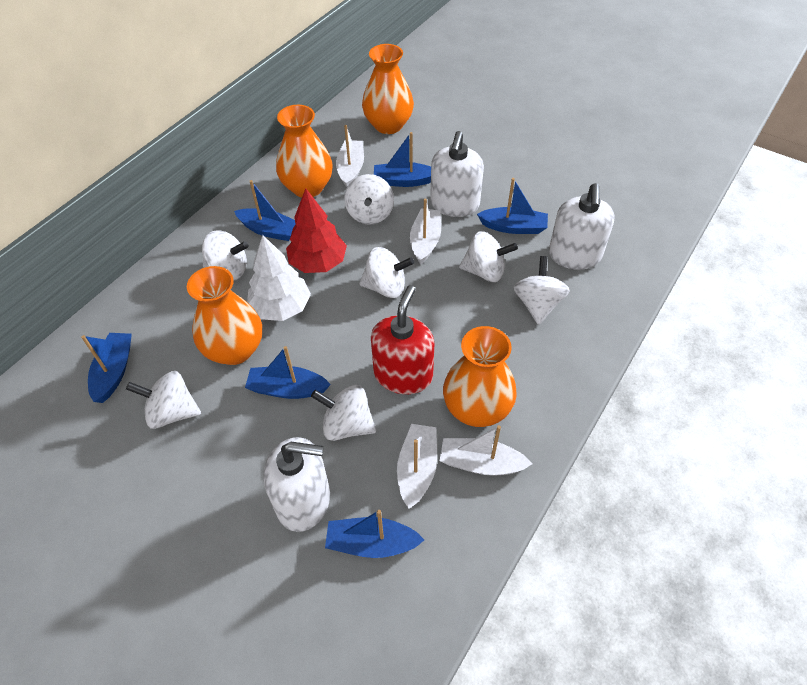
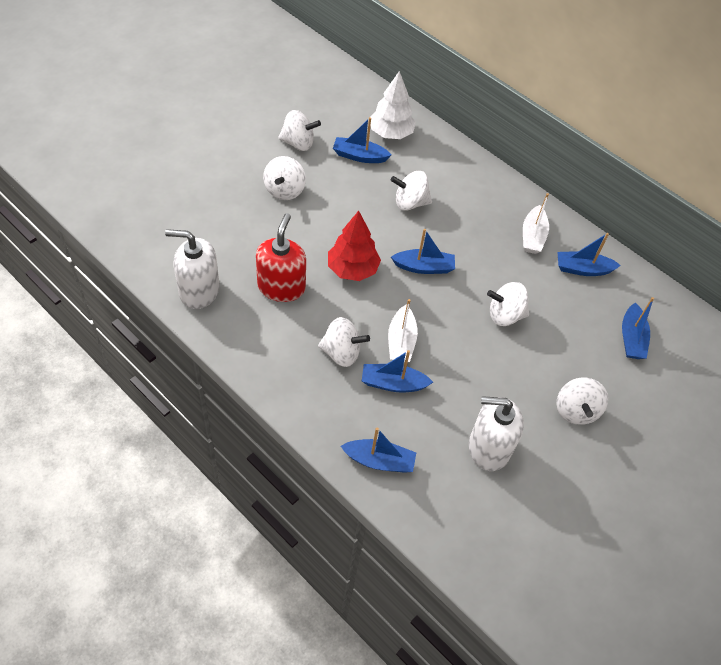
orange vase: 4 -> 0
white boat: 4 -> 2
white soap dispenser: 3 -> 2
white spinning top: 7 -> 6

